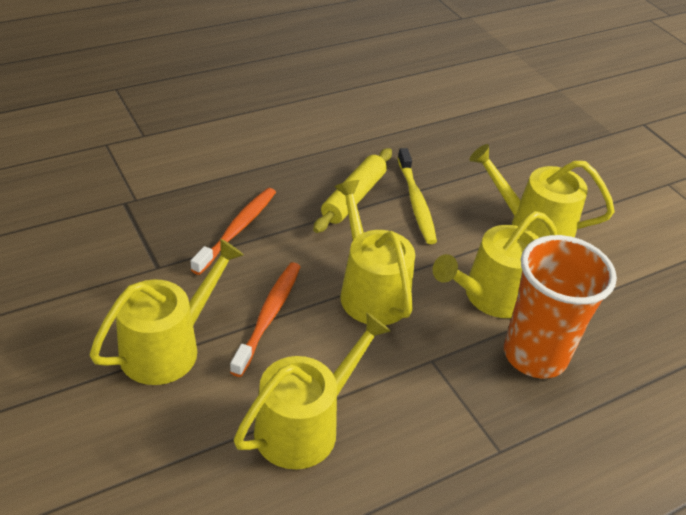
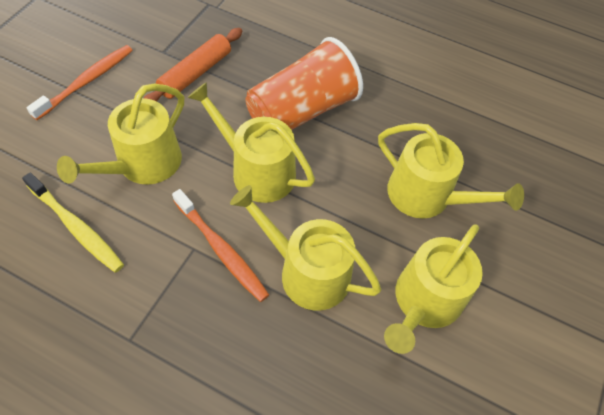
orange rolling pin: 0 -> 1
yellow rolling pin: 1 -> 0

